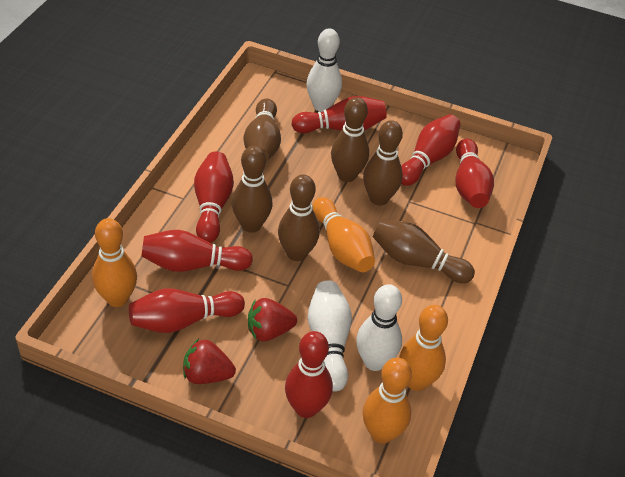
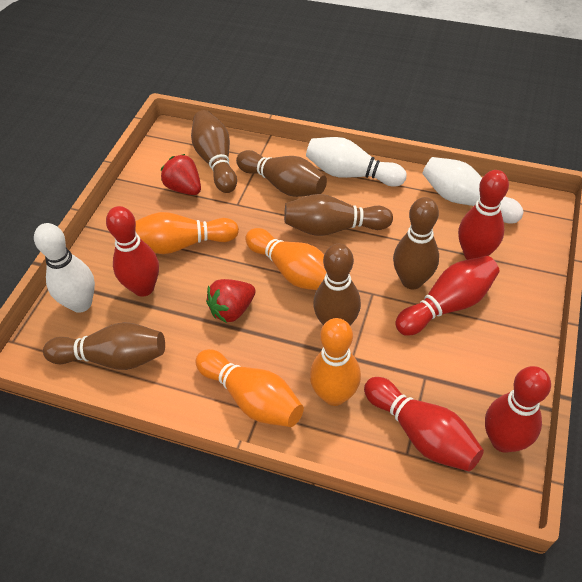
red bowling pin: 7 -> 5

